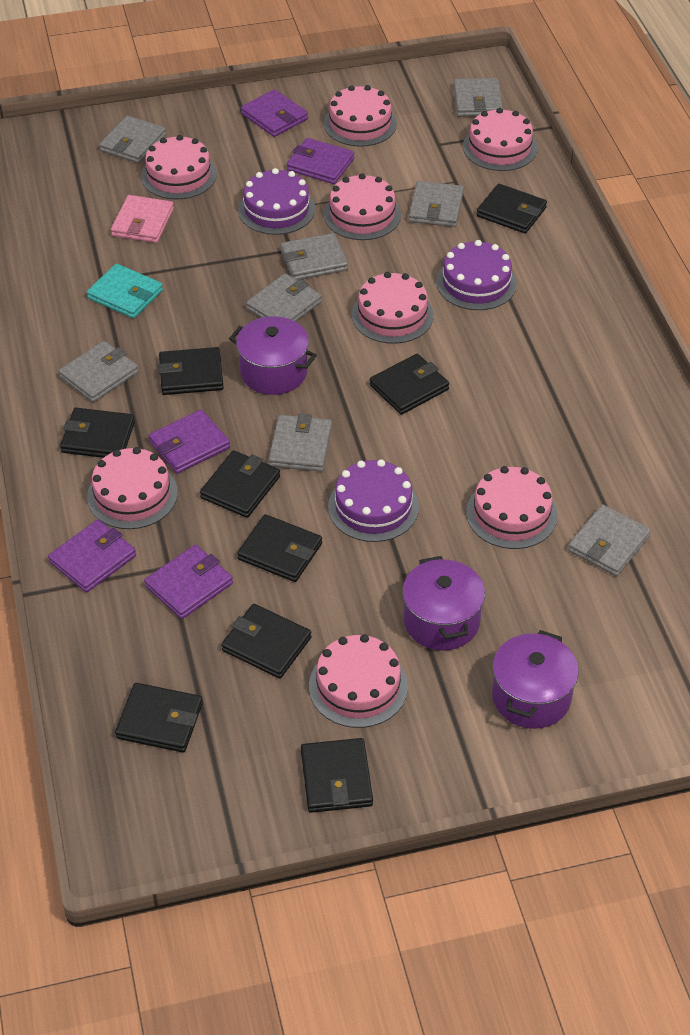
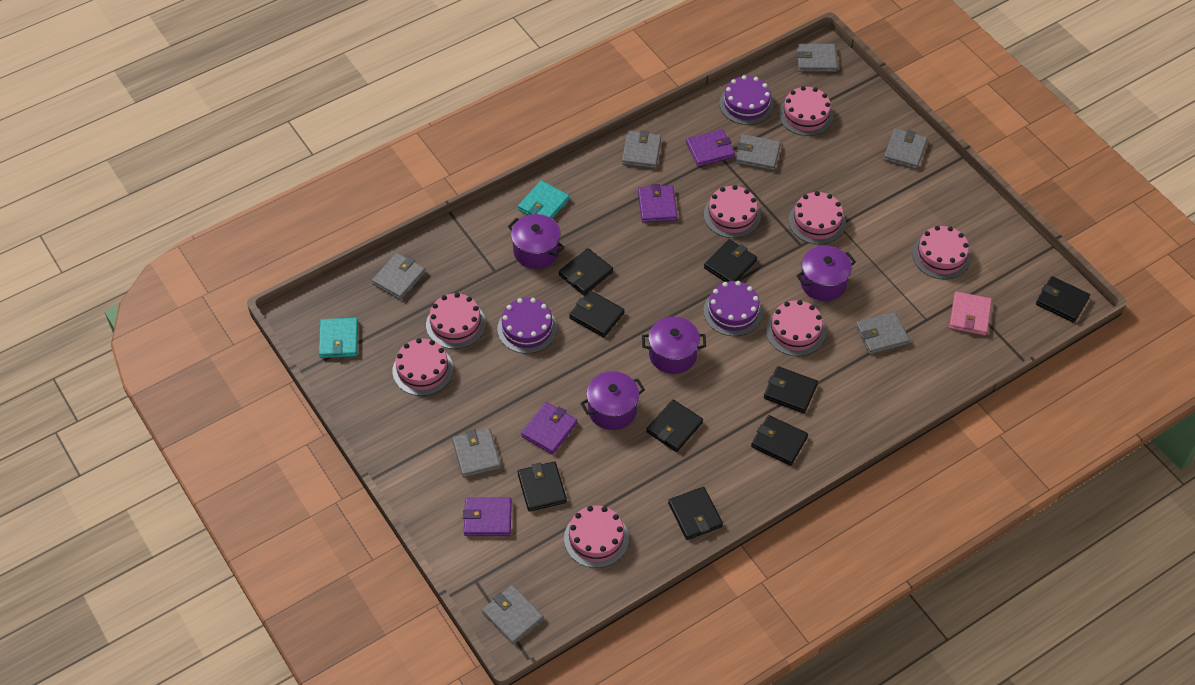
purple pot: 3 -> 4
purple wallet: 5 -> 4
turquoise wallet: 1 -> 2

